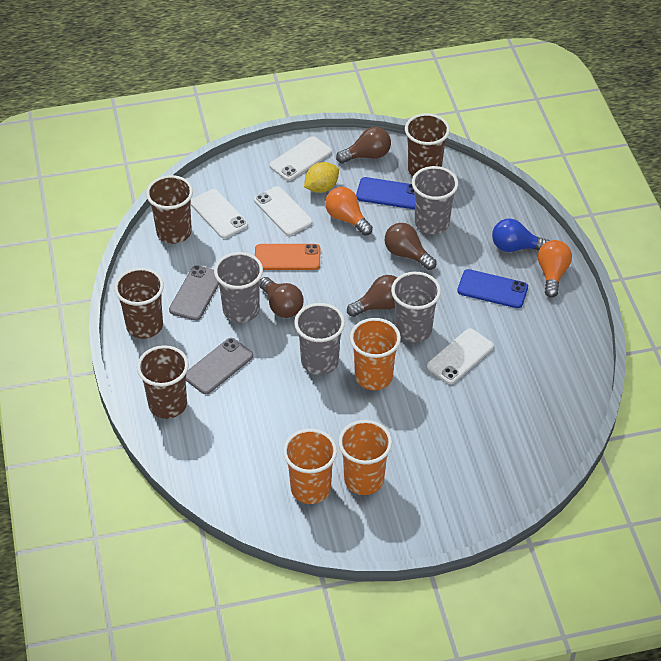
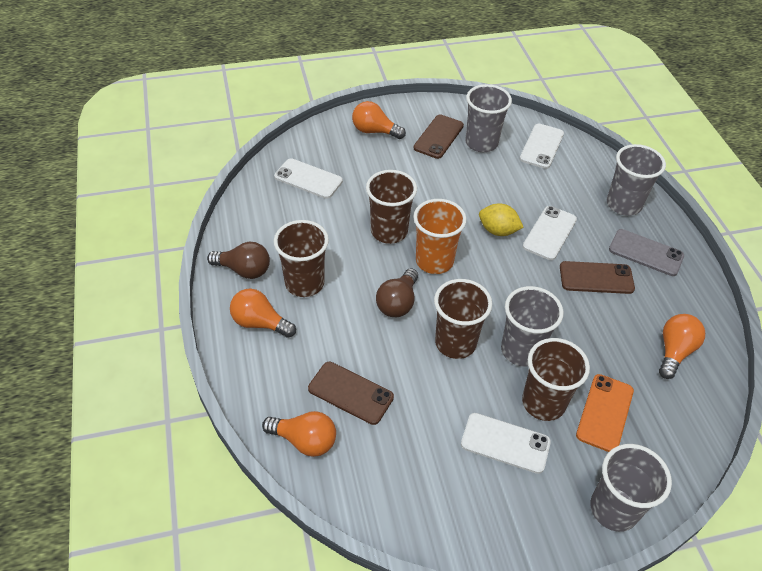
blue light bulb: 1 -> 0
blue phone: 2 -> 0
brown light bulb: 4 -> 2
brown phone: 0 -> 3
grey phone: 2 -> 1
orange cup: 3 -> 1
orange light bulb: 2 -> 4

